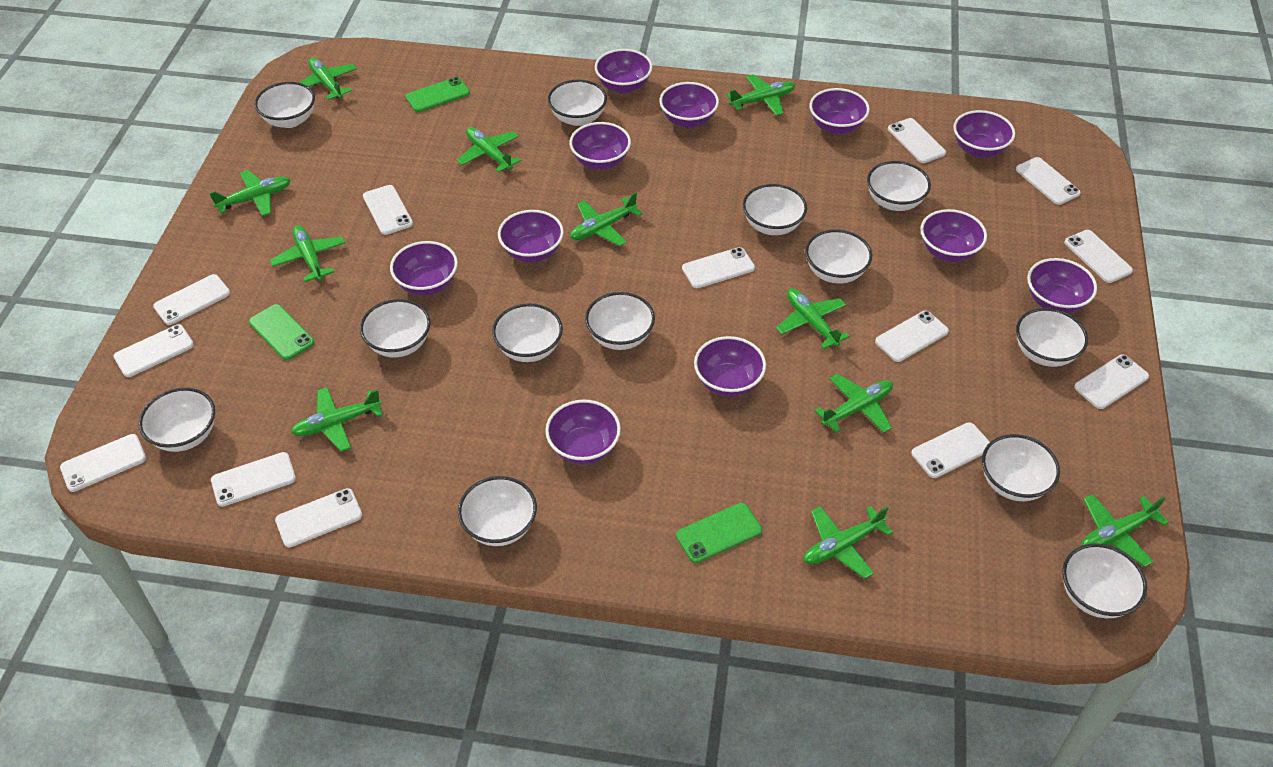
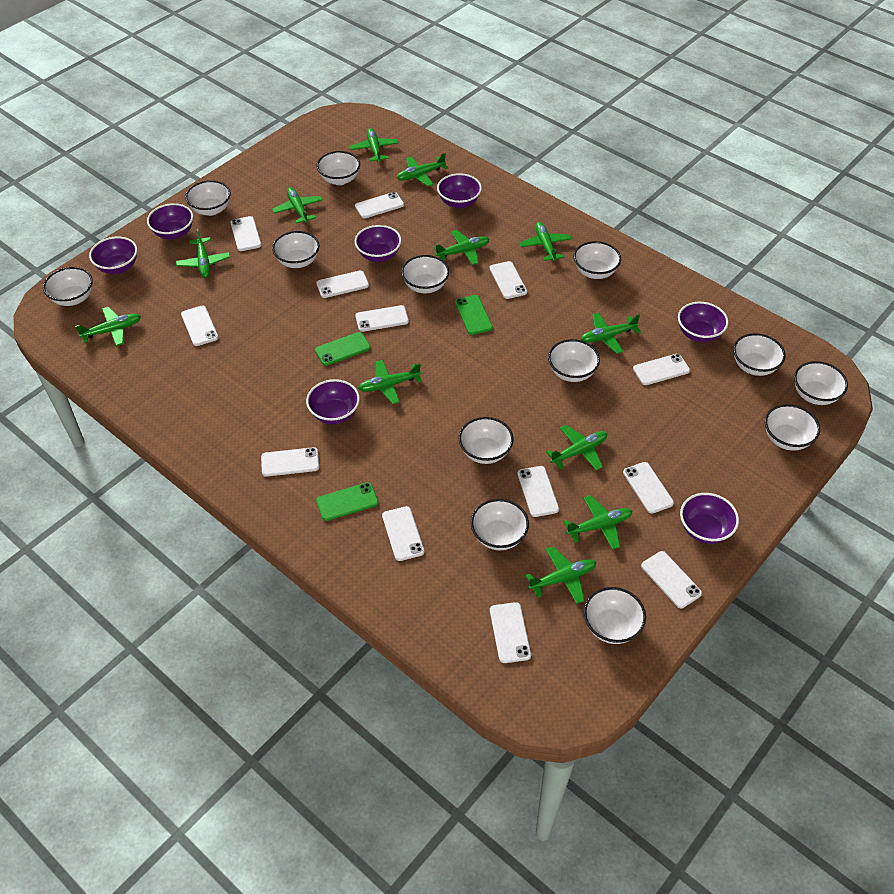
green plane: 11 -> 12
purple bowl: 11 -> 7

